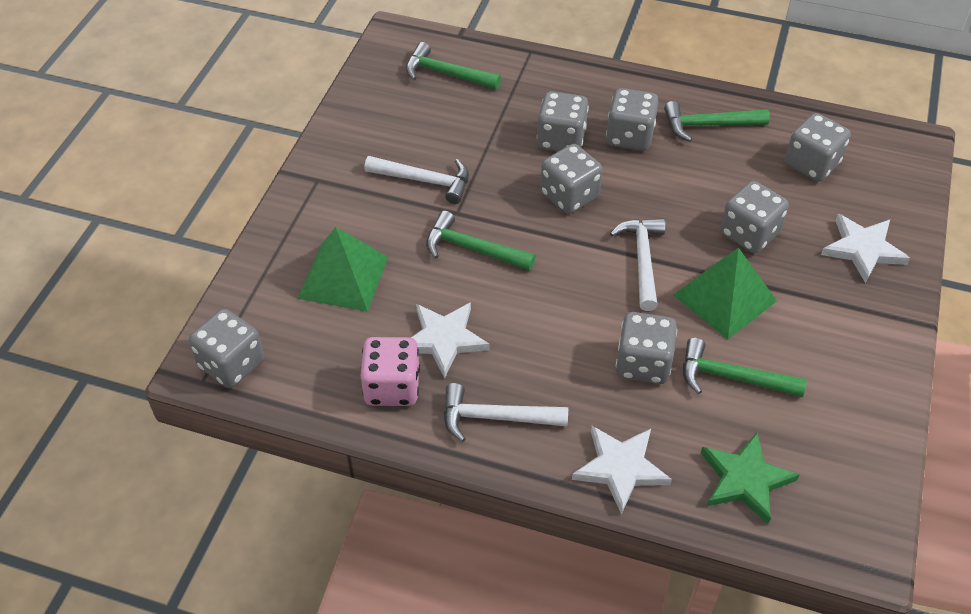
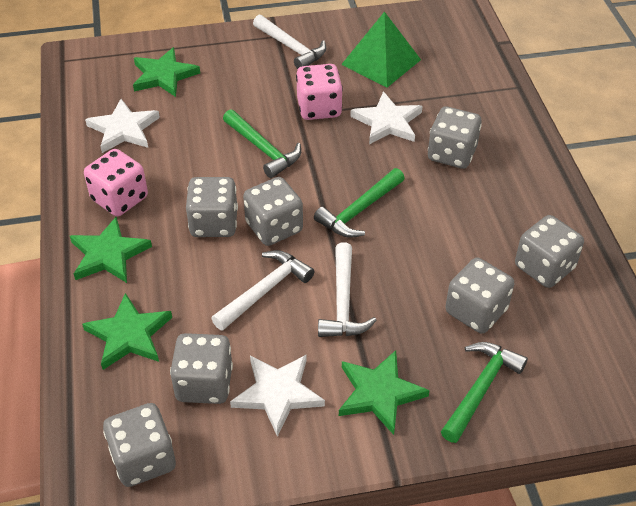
green hammer: 4 -> 3
green pyramid: 2 -> 1
green star: 1 -> 4
pink dice: 1 -> 2

